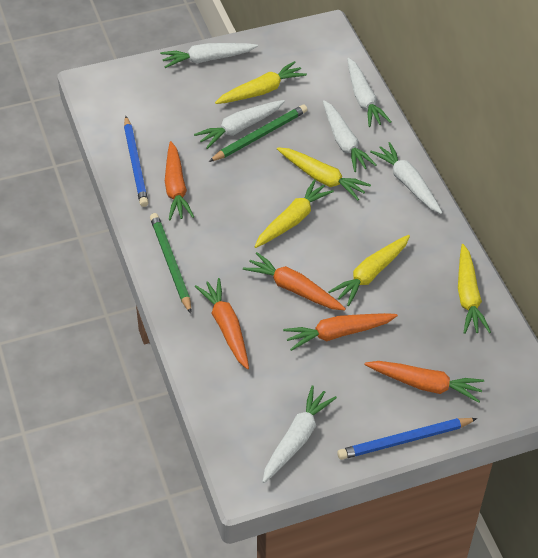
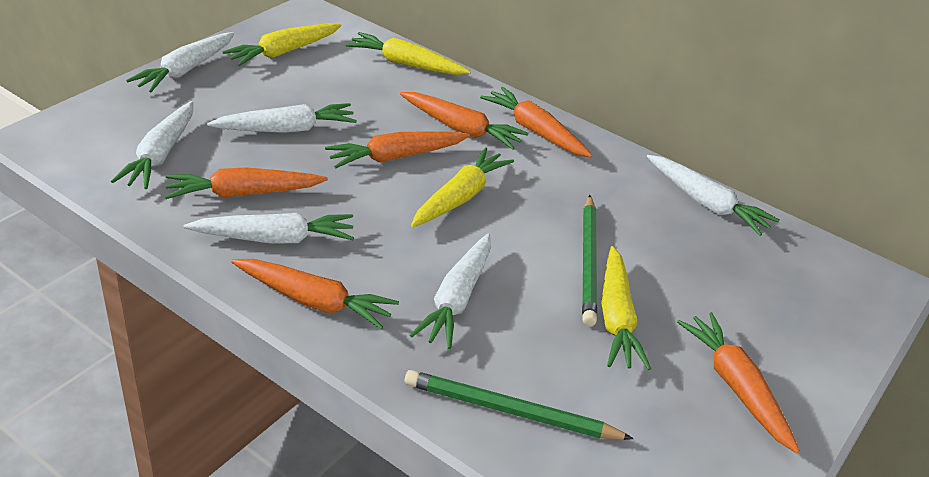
blue pencil: 2 -> 0
orange carrot: 5 -> 6
yellow carrot: 5 -> 4

